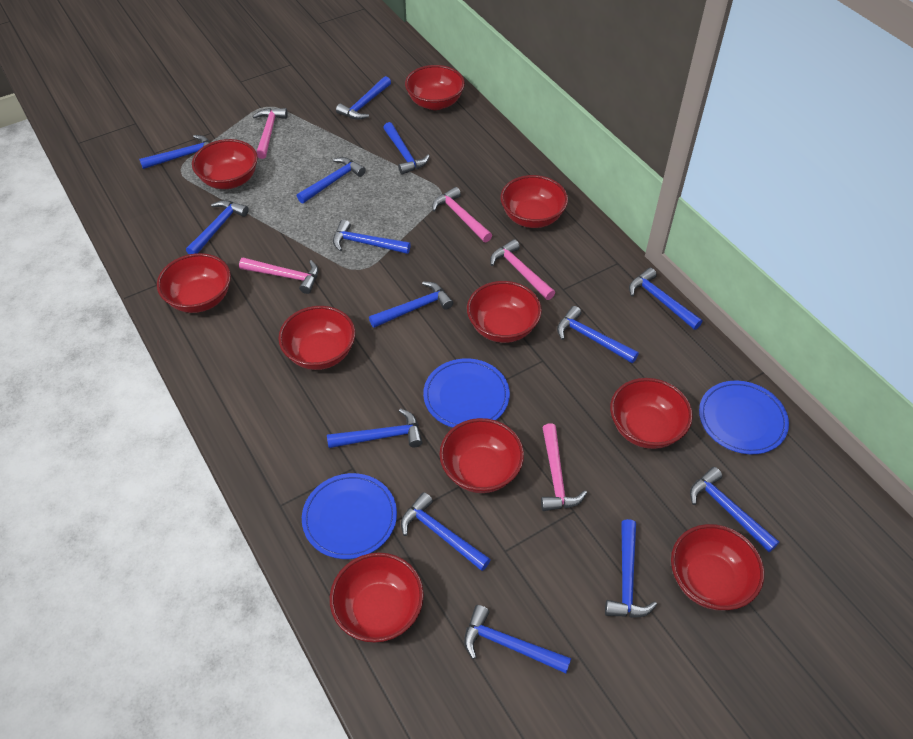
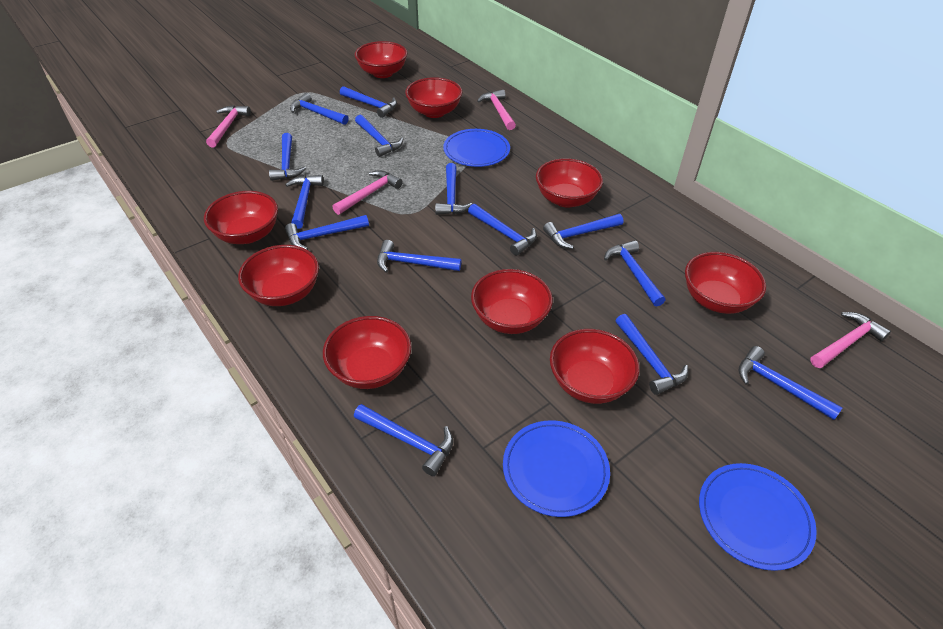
pink hammer: 5 -> 4
red bowl: 10 -> 9

